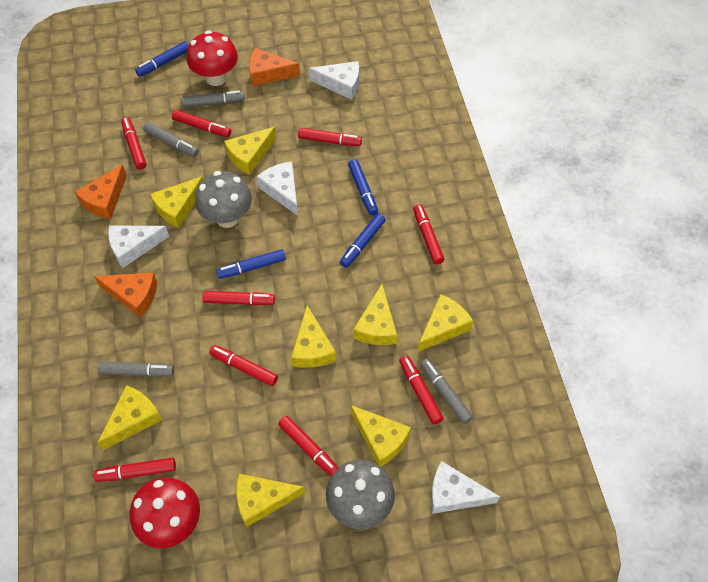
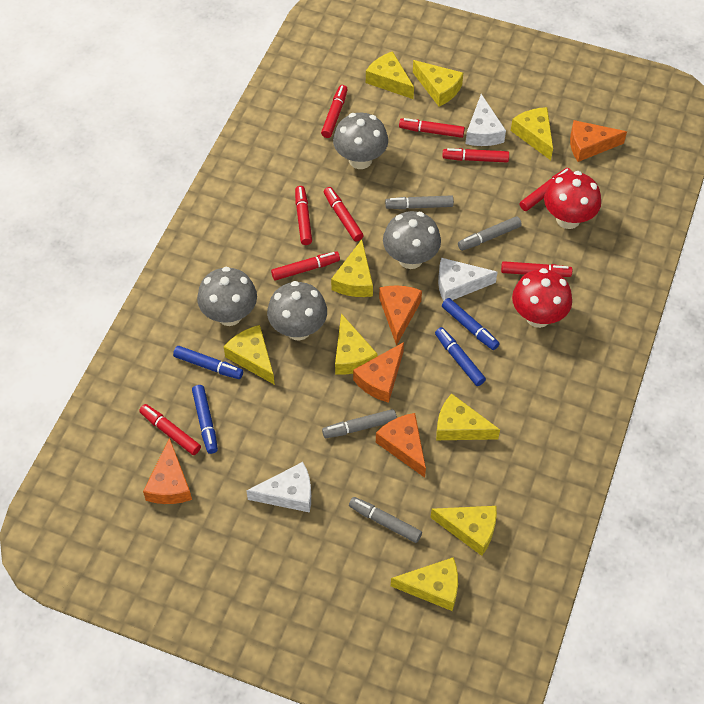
grey mushroom: 2 -> 4
orange cheese: 3 -> 5
white cheese: 4 -> 3
yellow cheese: 8 -> 9

